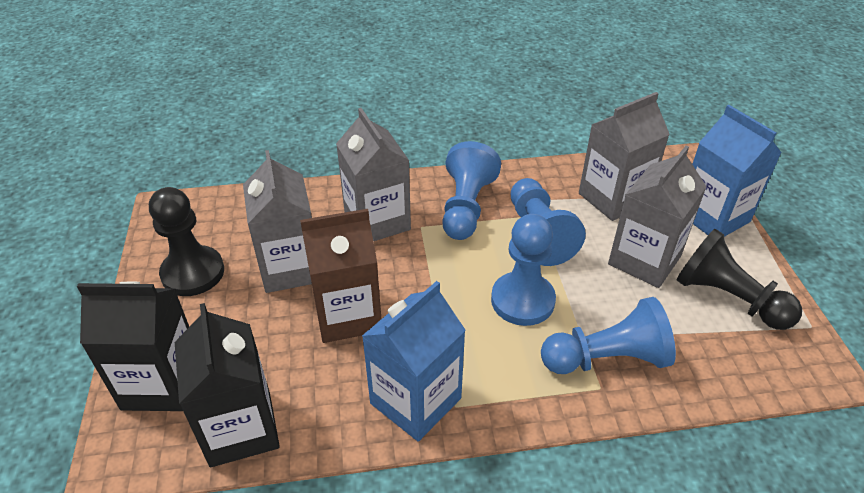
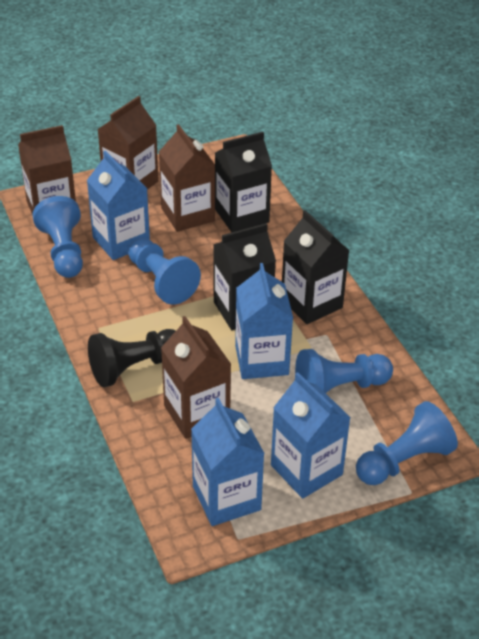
black carton: 2 -> 3
black pawn: 2 -> 1
blue carton: 2 -> 4
brown carton: 1 -> 4
grey carton: 4 -> 0

